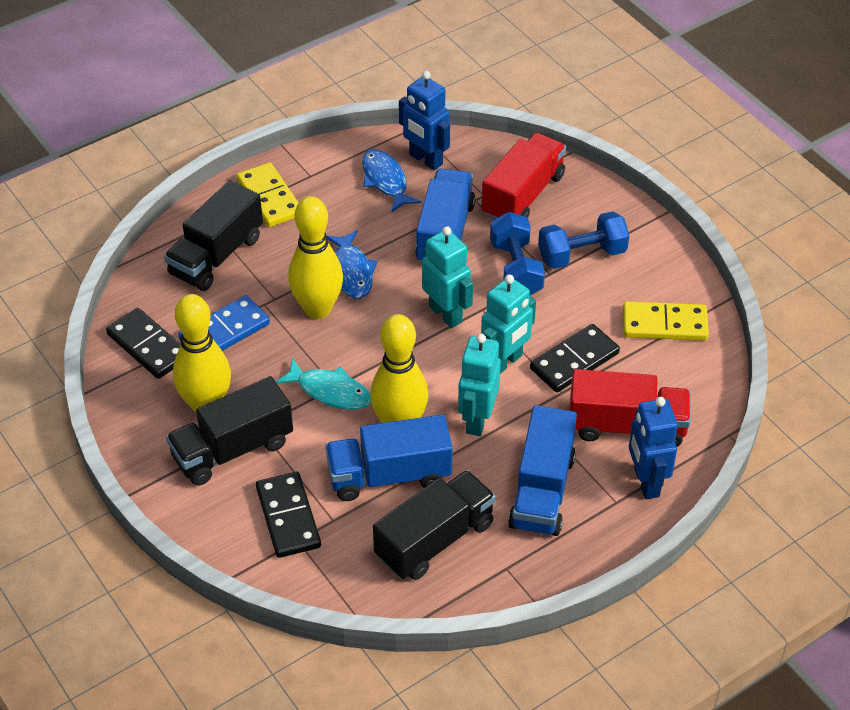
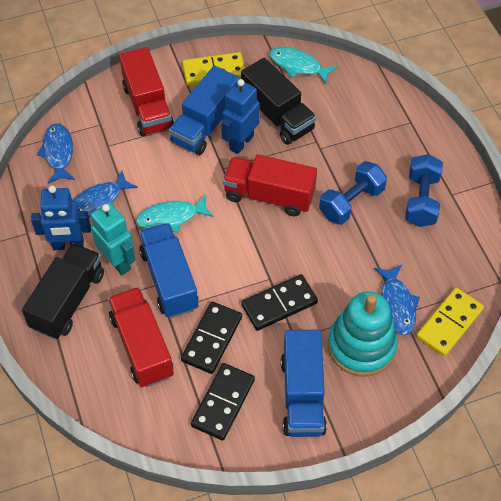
black truck: 3 -> 2
blue domino: 1 -> 0
blue fish: 2 -> 3
red truck: 2 -> 3
turquoise fish: 1 -> 2
turquoise robot: 3 -> 1
turquoise stacking toy: 0 -> 1
yellow bowling pin: 3 -> 0

